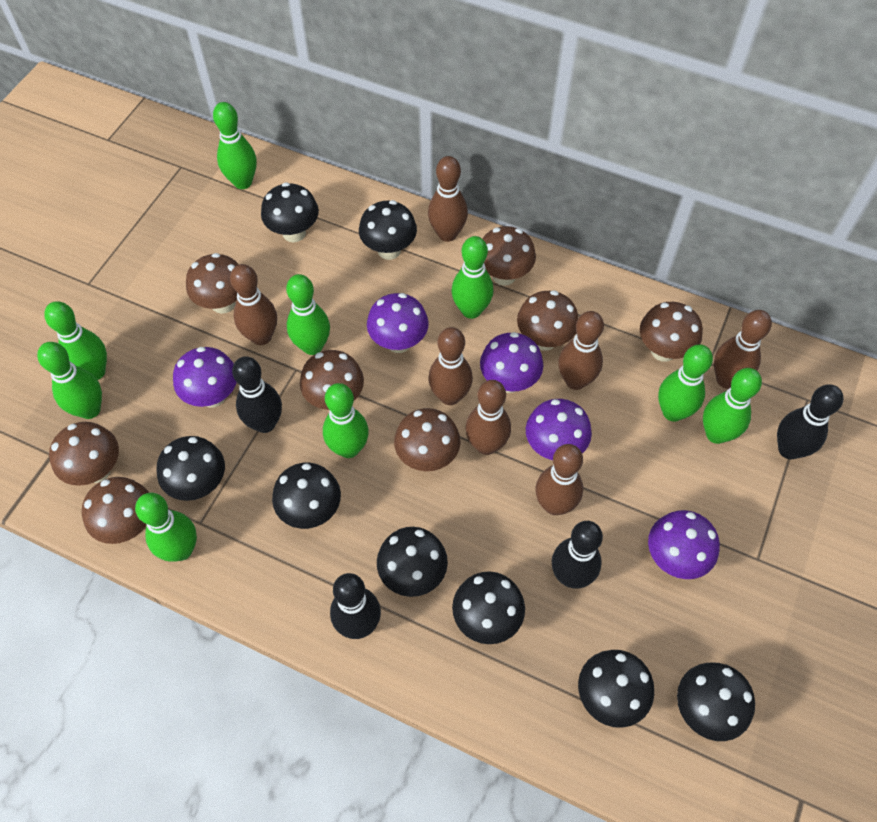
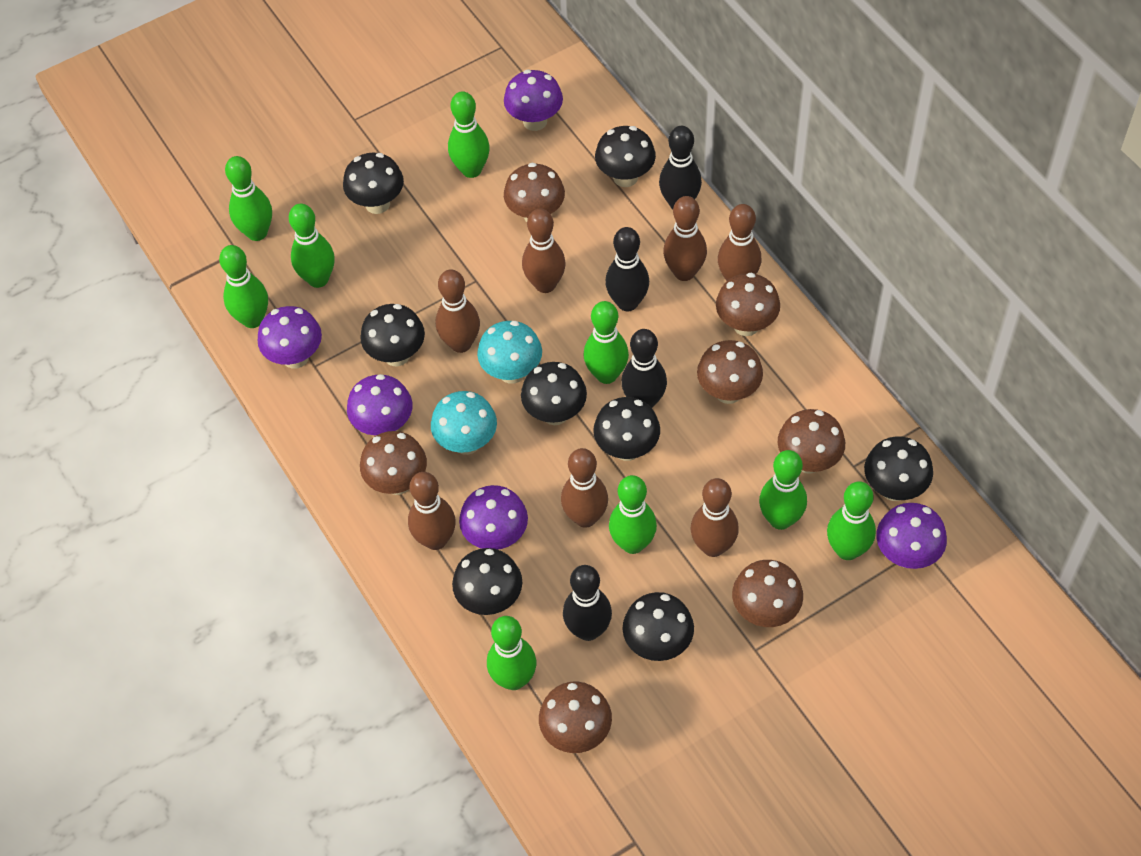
brown mushroom: 8 -> 7
turquoise mushroom: 0 -> 2

